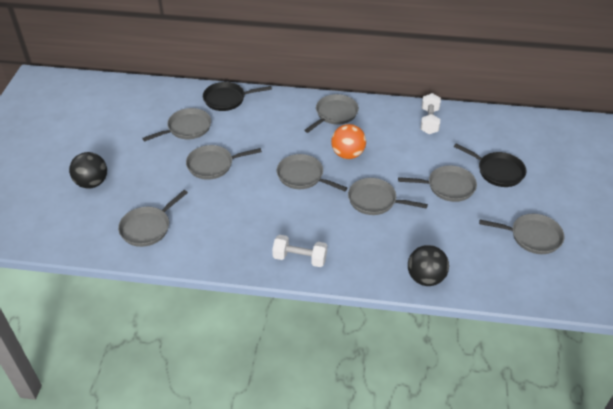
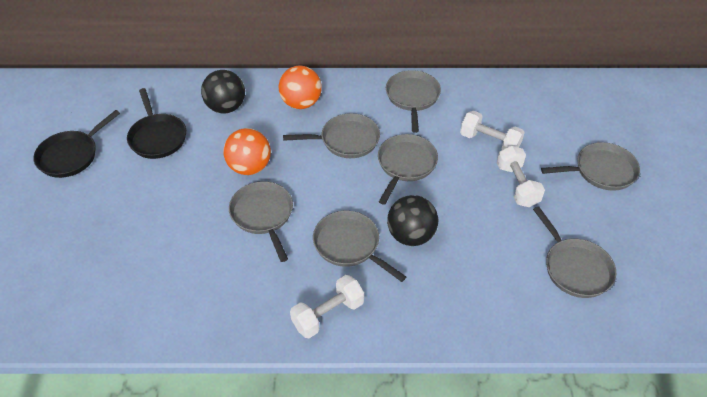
grey pan: 8 -> 7
orange ball: 1 -> 2
white dumbbell: 2 -> 3

